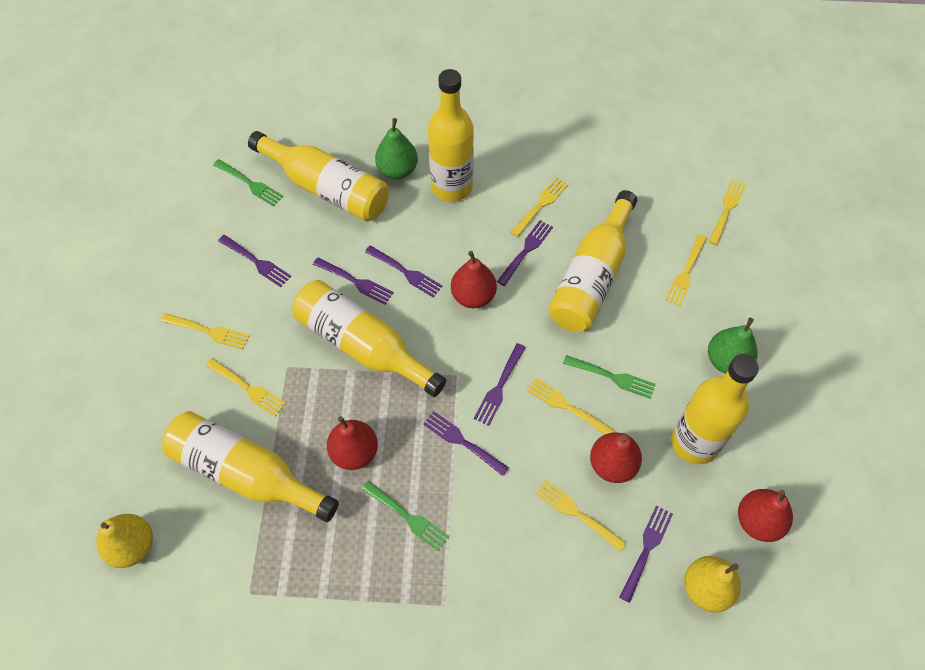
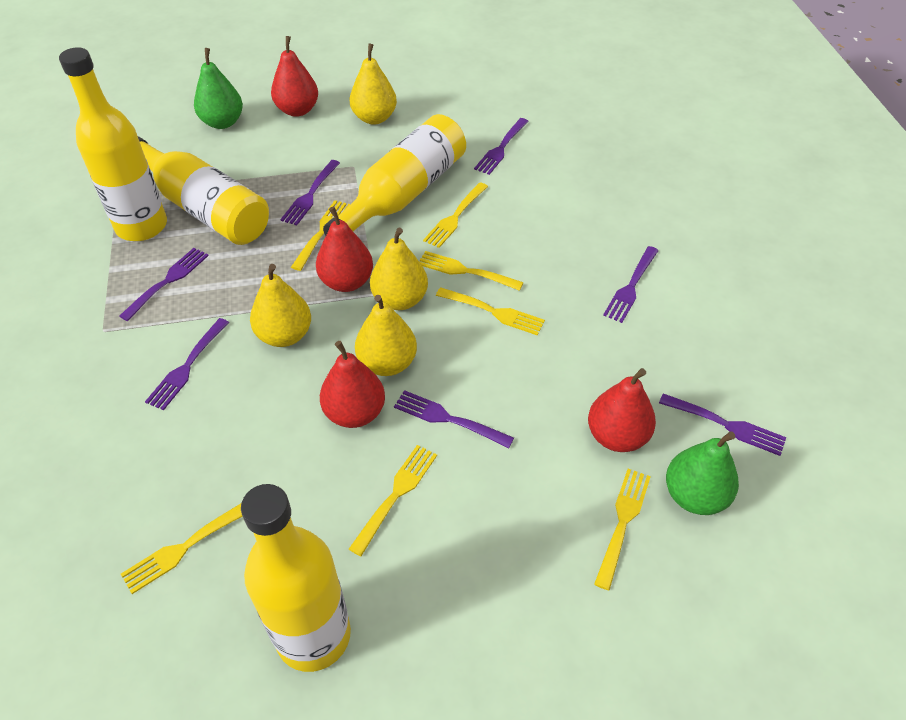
green fork: 3 -> 0
yellow bottle: 6 -> 4
yellow pear: 2 -> 4

